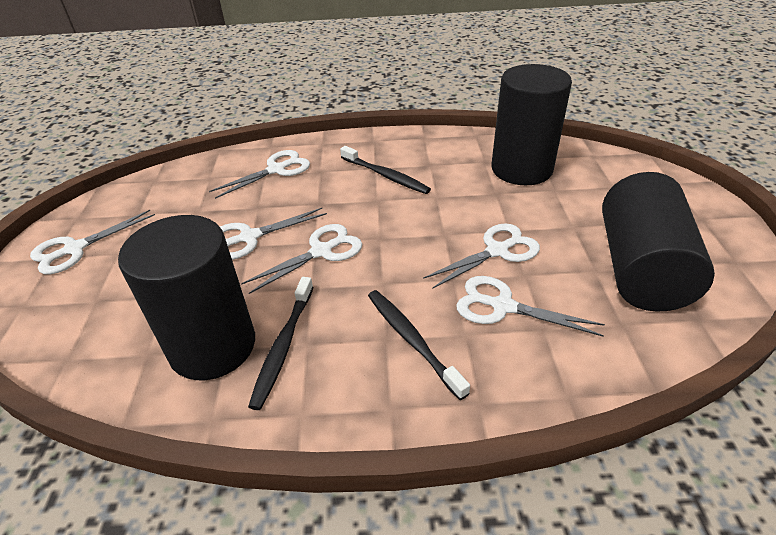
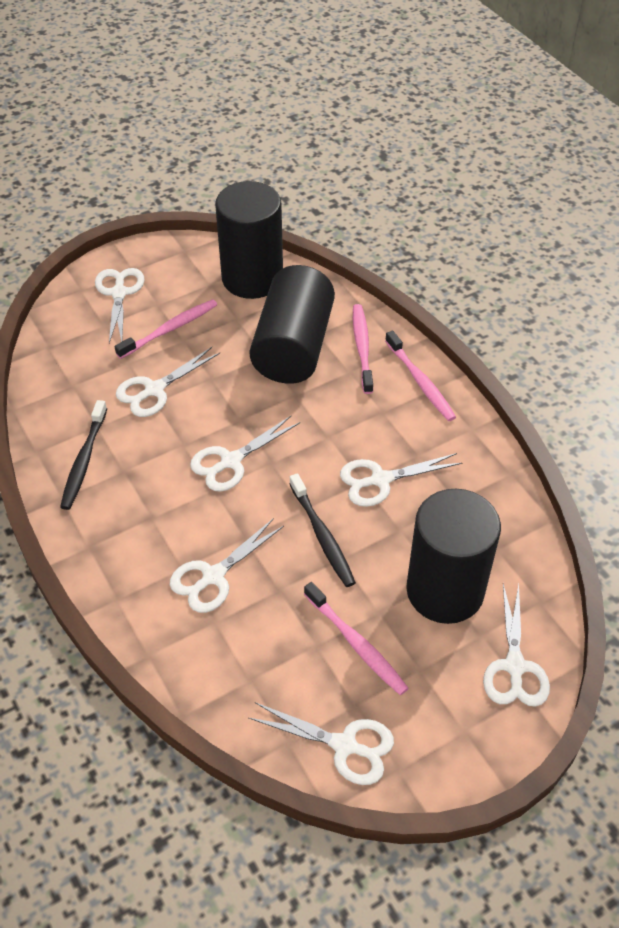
black toothbrush: 3 -> 2
pink toothbrush: 0 -> 4
white scissors: 6 -> 7

